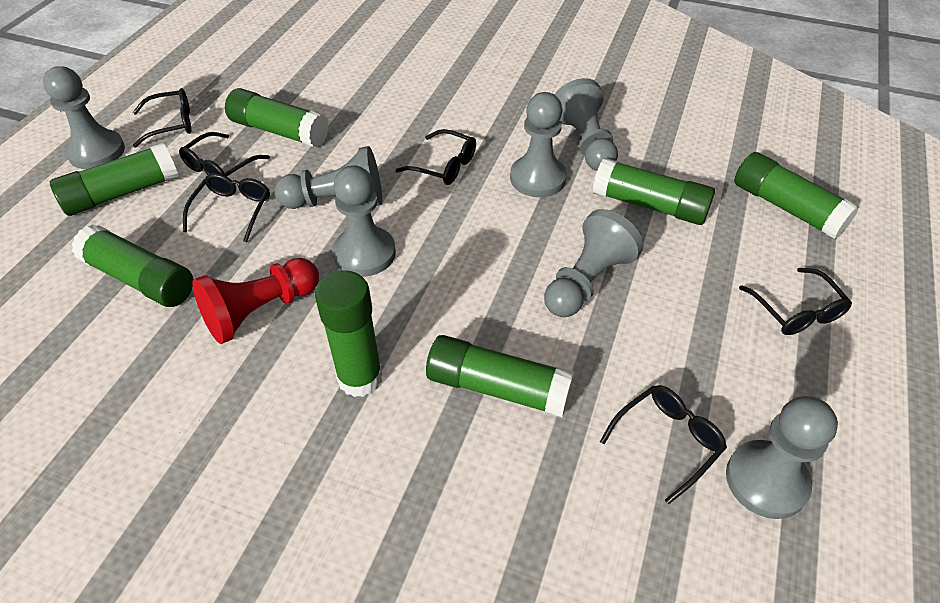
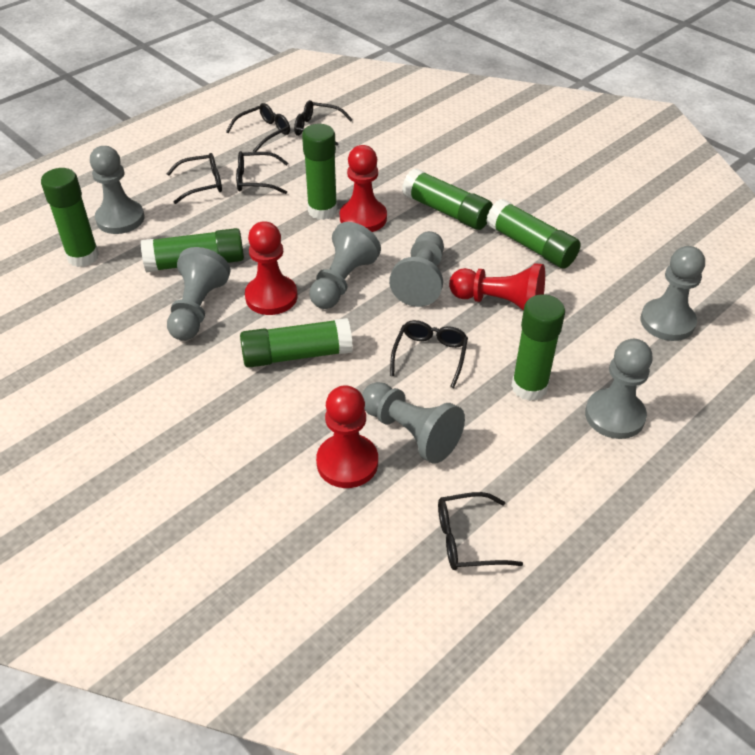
red pawn: 1 -> 4

